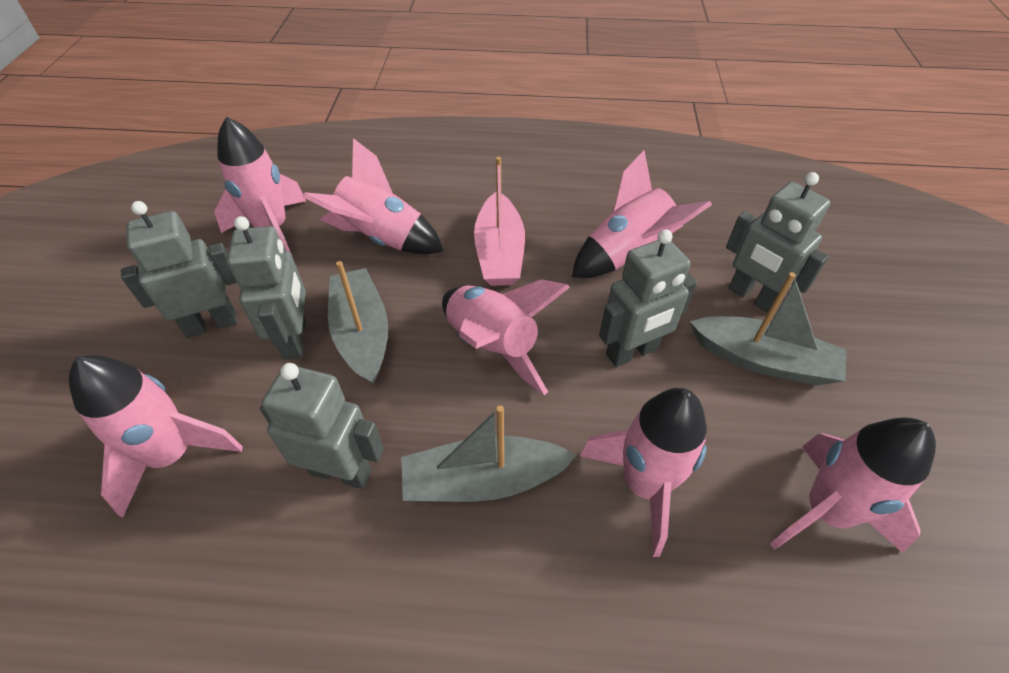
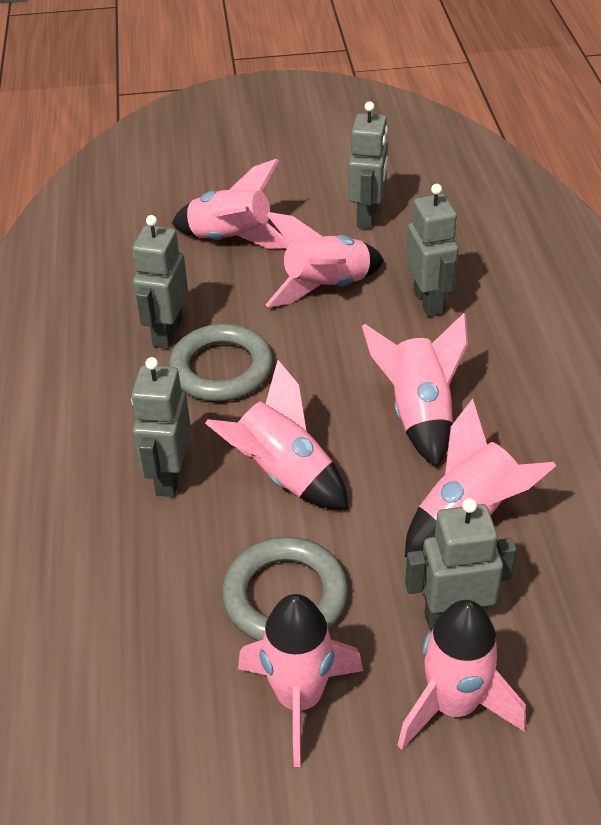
grey boat: 3 -> 0
grey ring: 0 -> 2
pink boat: 1 -> 0

